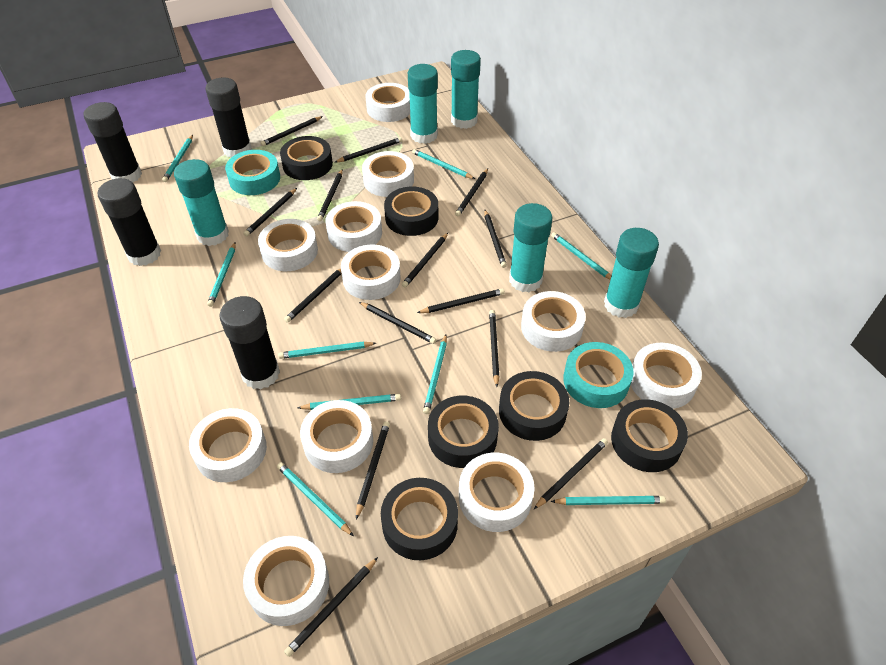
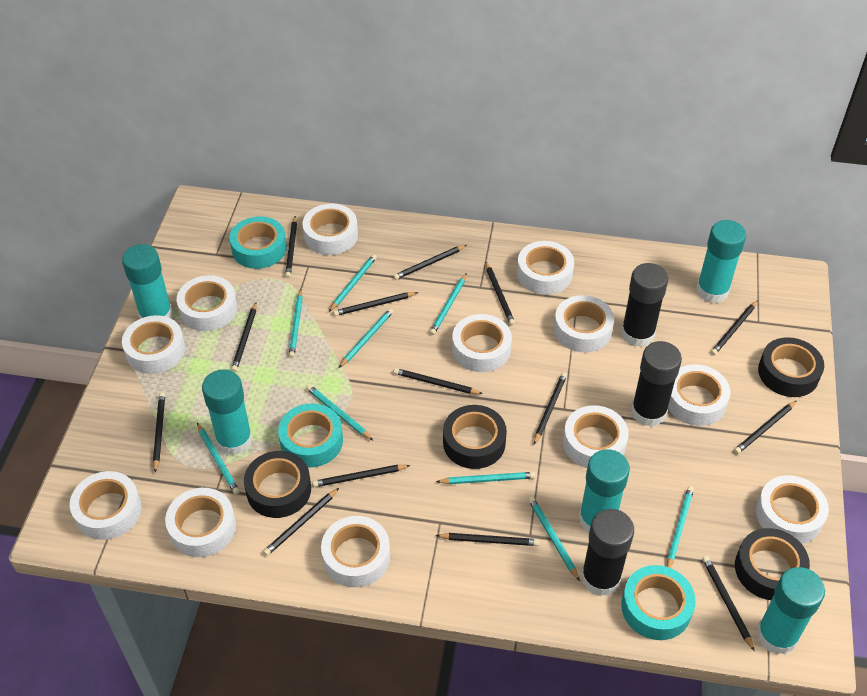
black glue stick: 4 -> 3
black tape: 6 -> 4
turquoise tape: 2 -> 3
white tape: 11 -> 12

